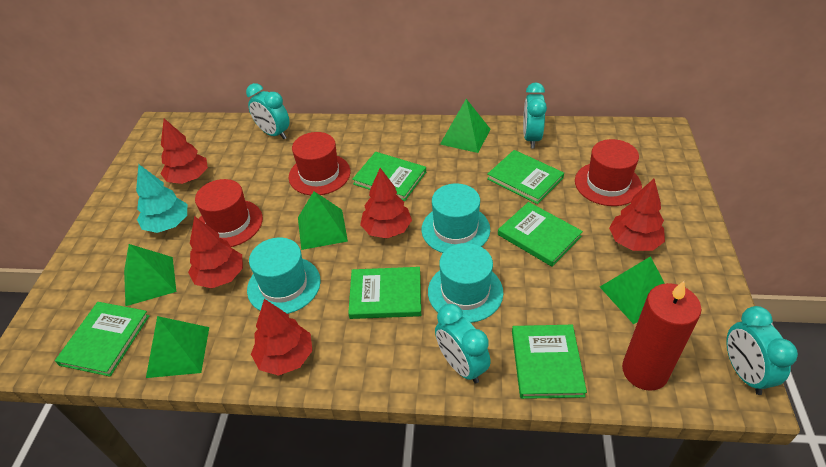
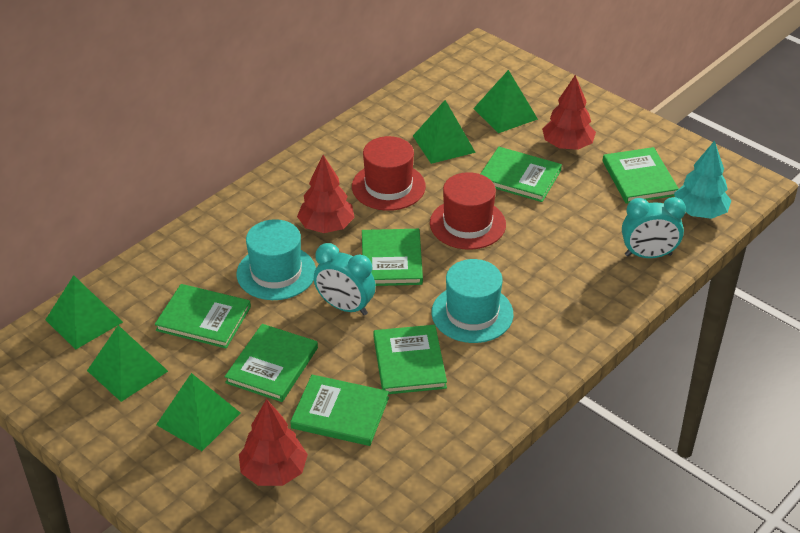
green book: 6 -> 7
red candle: 1 -> 0
red hat: 3 -> 2
red tree: 5 -> 3
turquoise clock: 4 -> 2
turquoise hat: 3 -> 2

